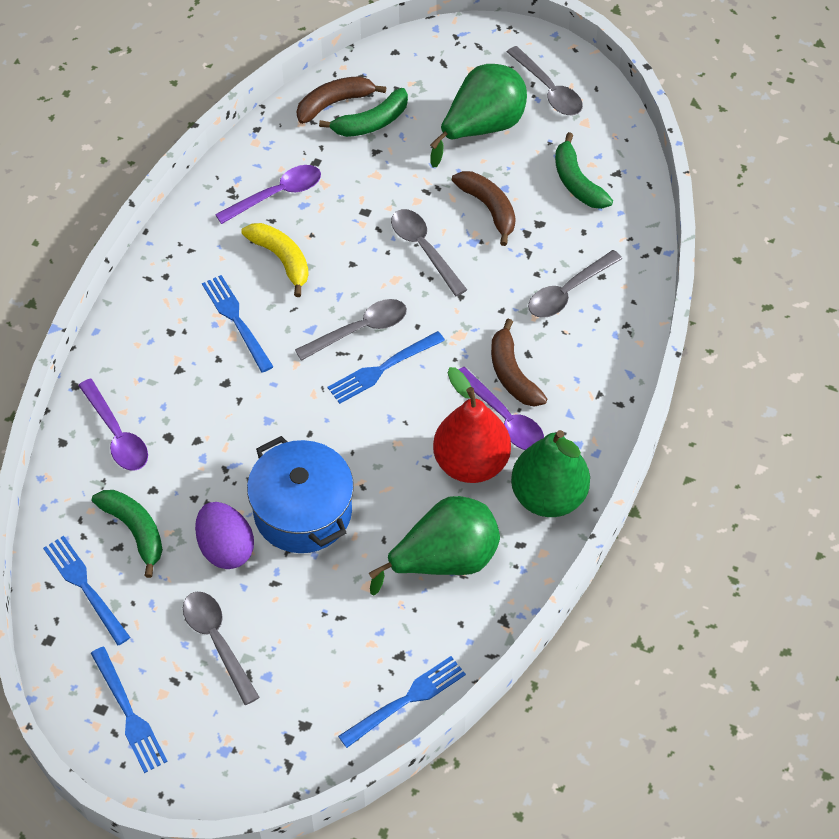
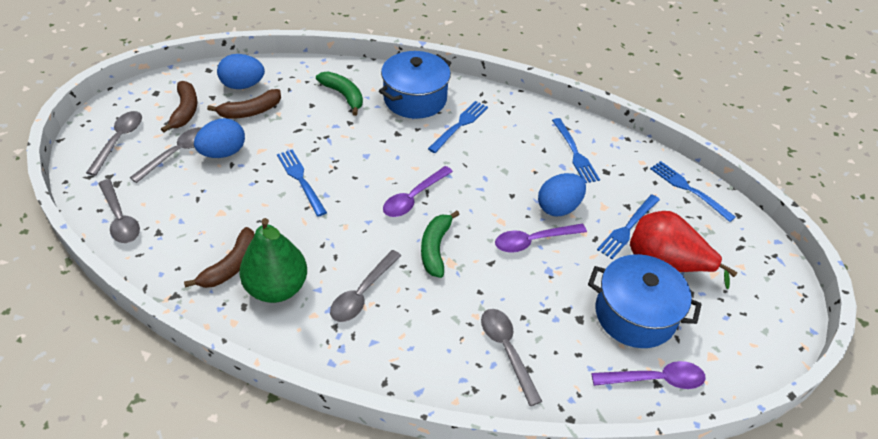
blue egg: 0 -> 3
blue pot: 1 -> 2
green banana: 3 -> 2
green pear: 3 -> 1
purple egg: 1 -> 0
yellow banana: 1 -> 0

